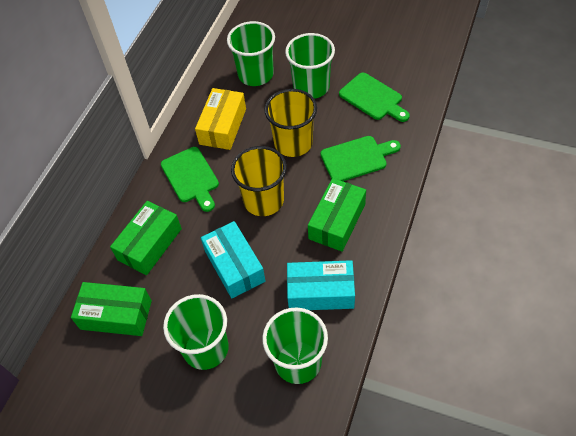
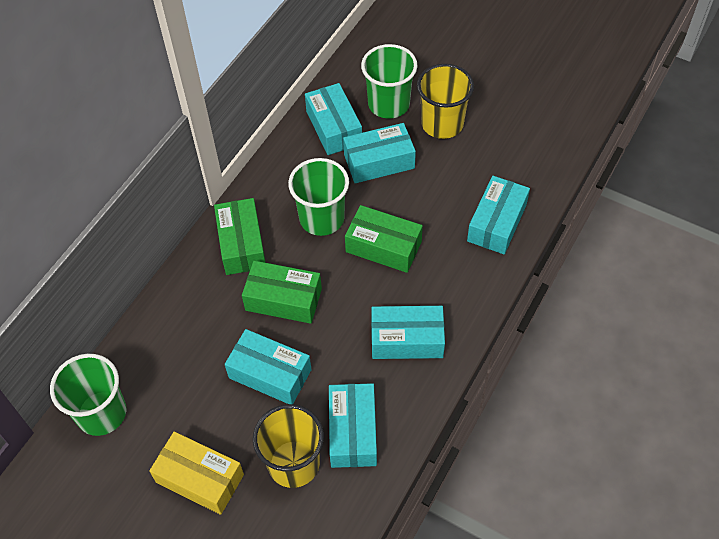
green cup: 4 -> 3
green cutting board: 3 -> 0
turquoise box: 2 -> 6

